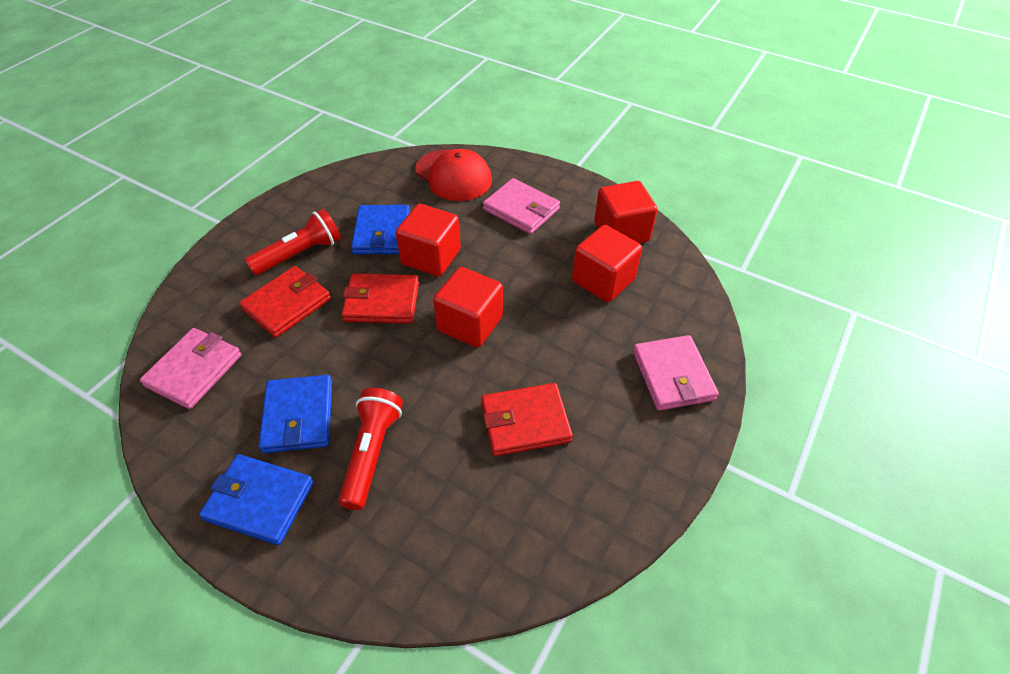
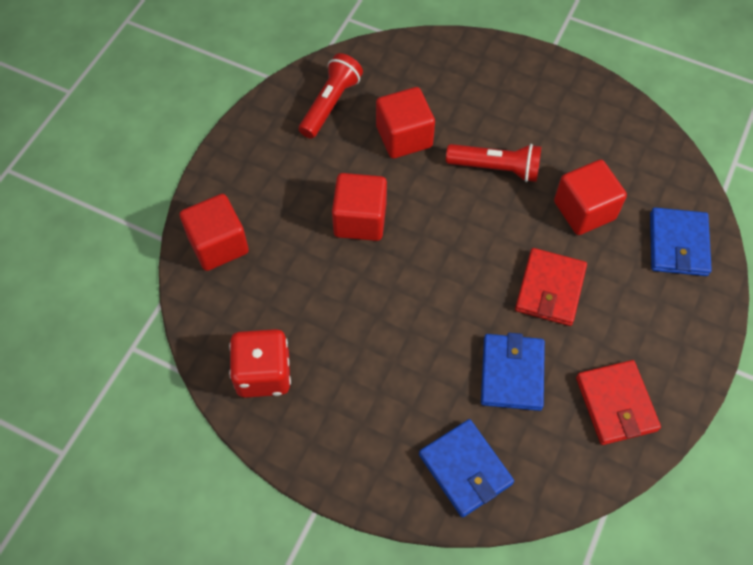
pink wallet: 3 -> 0
red cap: 1 -> 0
red dice: 0 -> 1
red wallet: 3 -> 2

